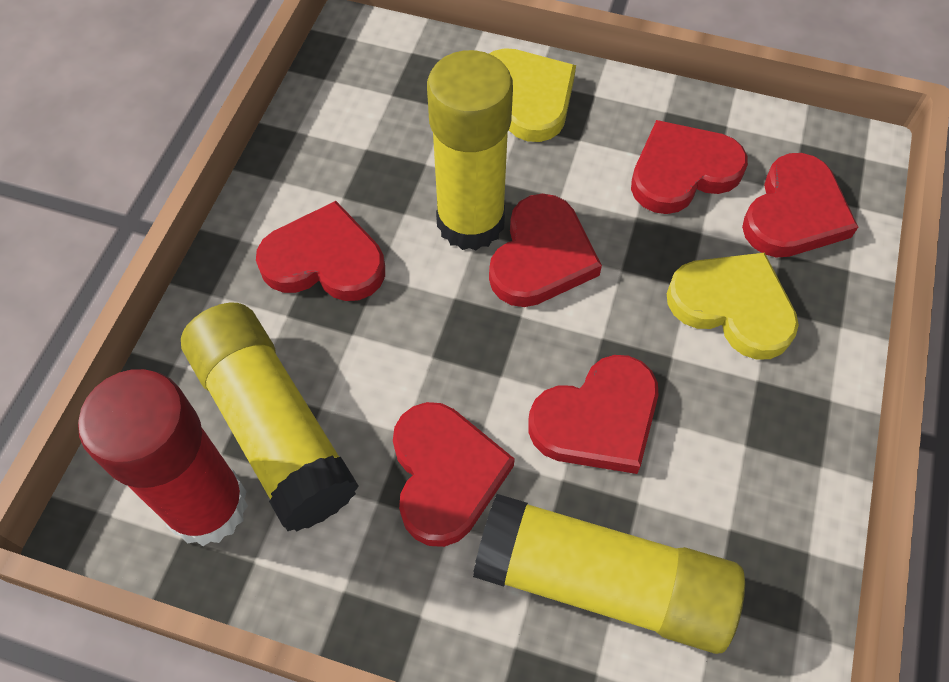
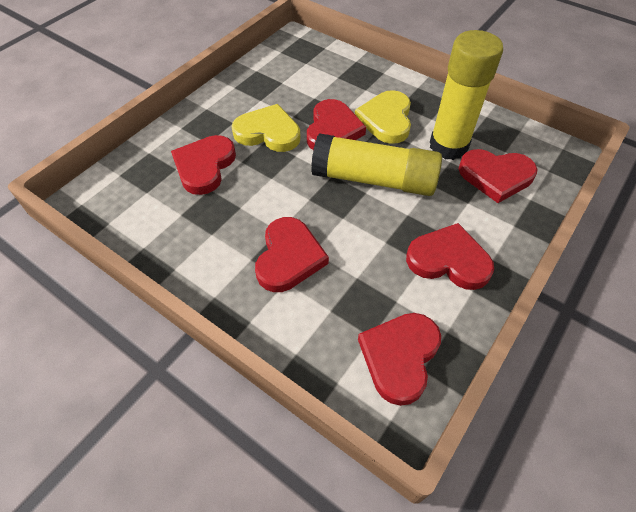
red glue stick: 1 -> 0
yellow glue stick: 3 -> 2

